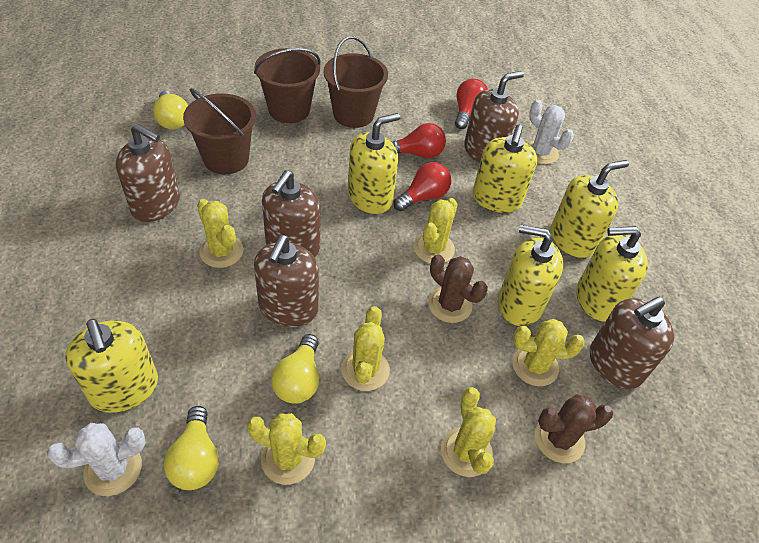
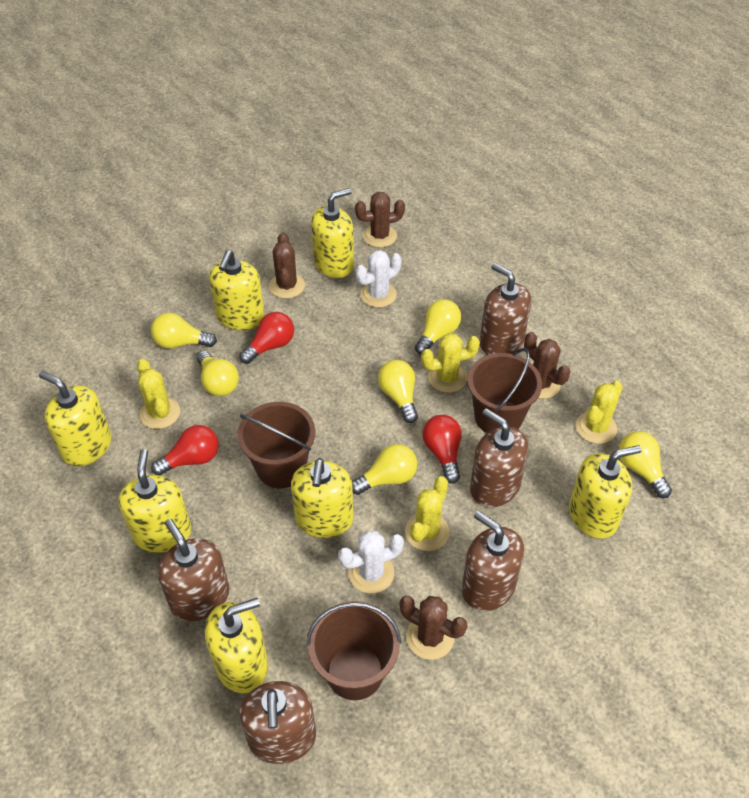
brown cactus: 2 -> 4
yellow cactus: 6 -> 4
yellow light bulb: 3 -> 6
yellow soap dispenser: 6 -> 7

